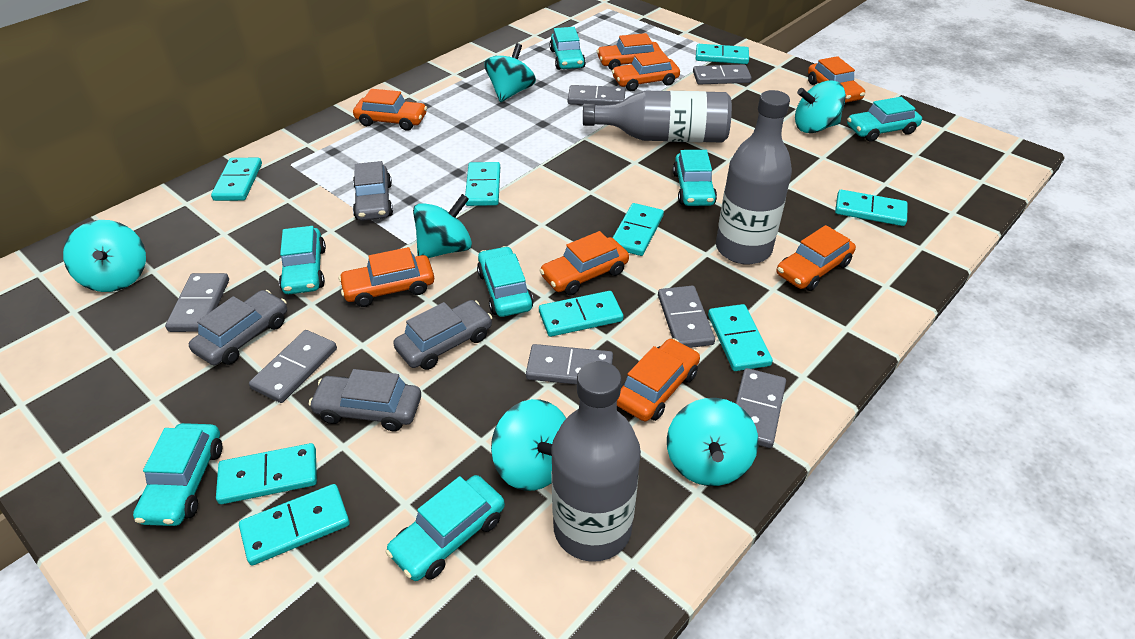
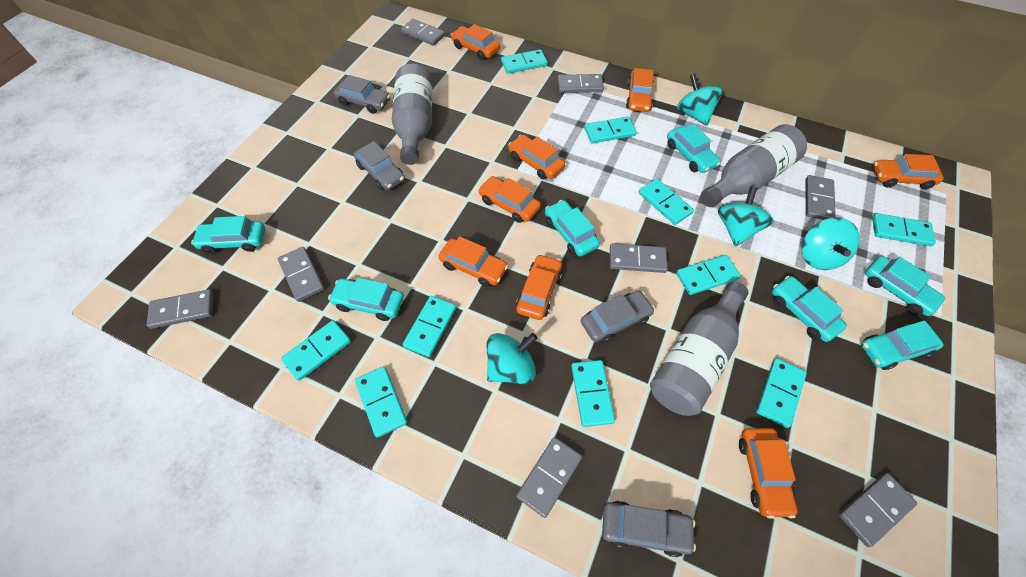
grey domino: 7 -> 8
turquoise domino: 9 -> 10
turquoise spinning top: 6 -> 4

